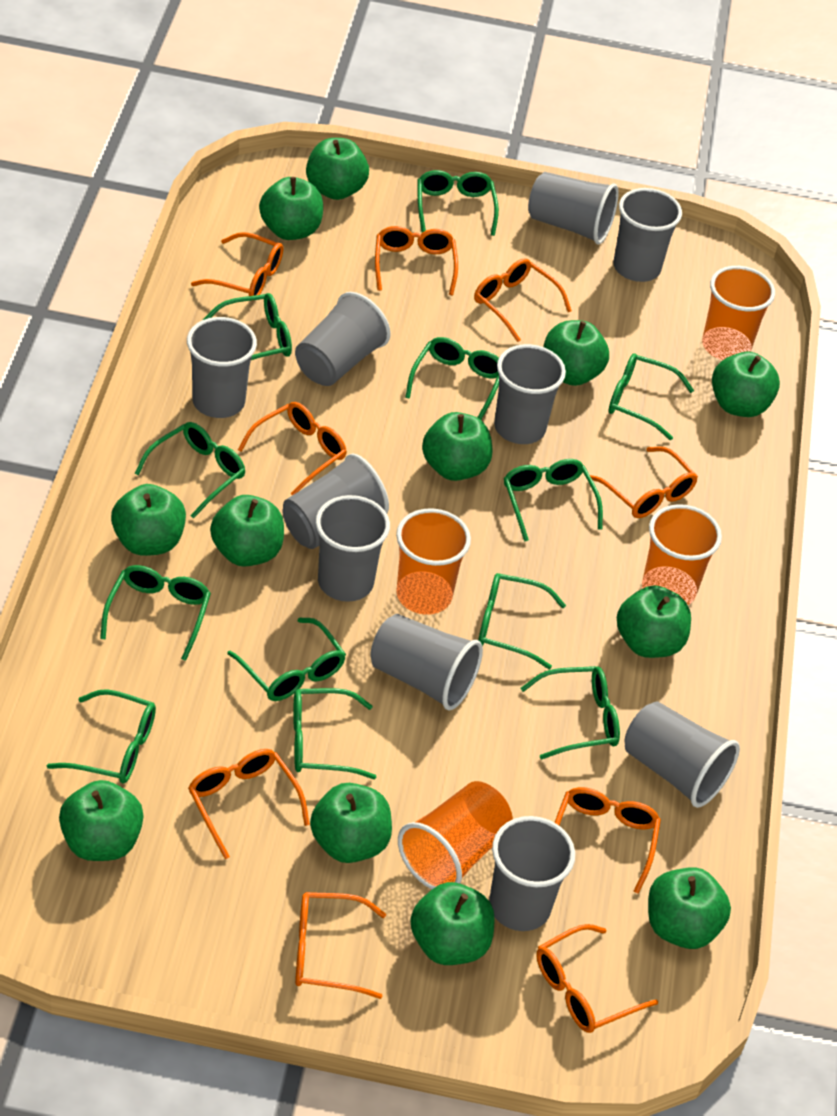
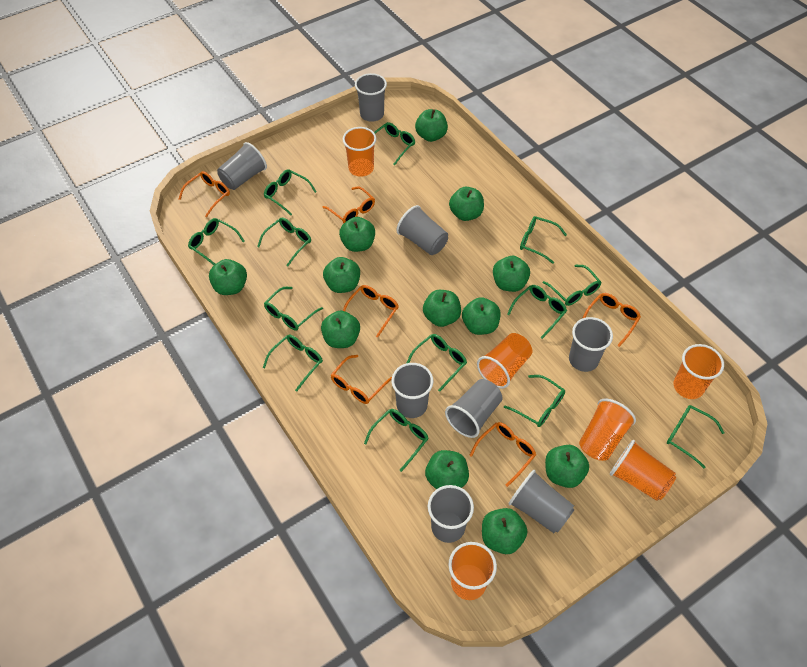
green glasses: 12 -> 13
grey cup: 10 -> 8
orange cup: 4 -> 6
orange glasses: 9 -> 6

